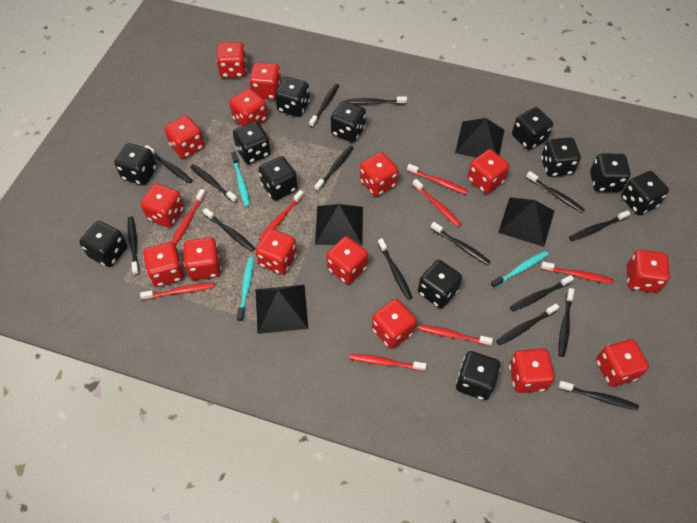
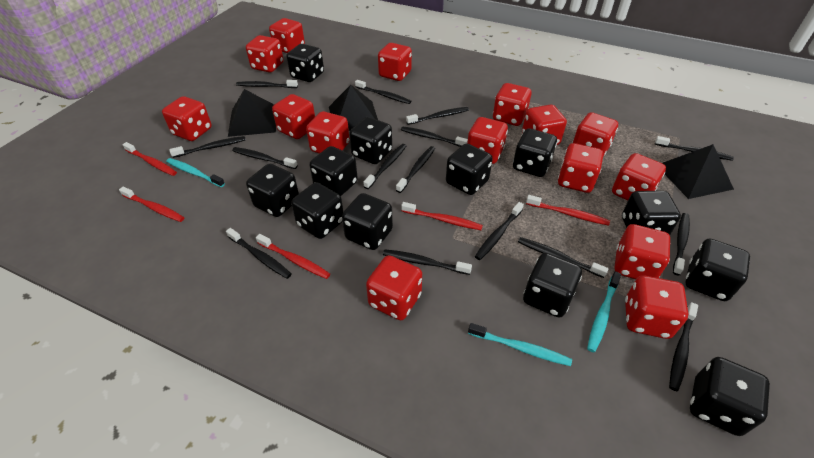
black pyramid: 4 -> 3
red toothbrush: 8 -> 5

